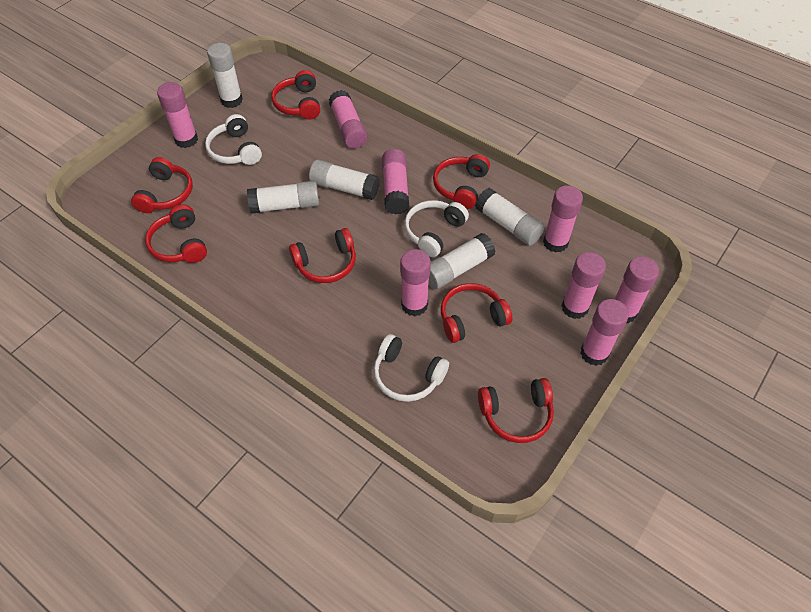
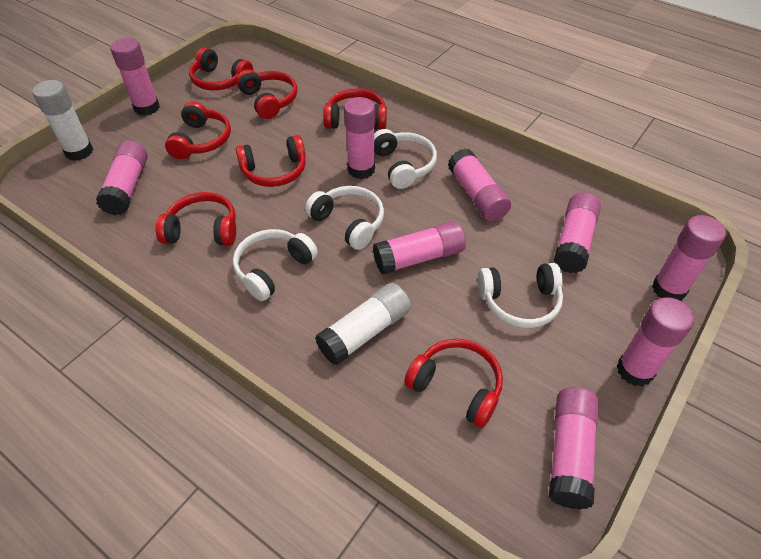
pink glue stick: 8 -> 9
white glue stick: 5 -> 2
white headphones: 3 -> 4

